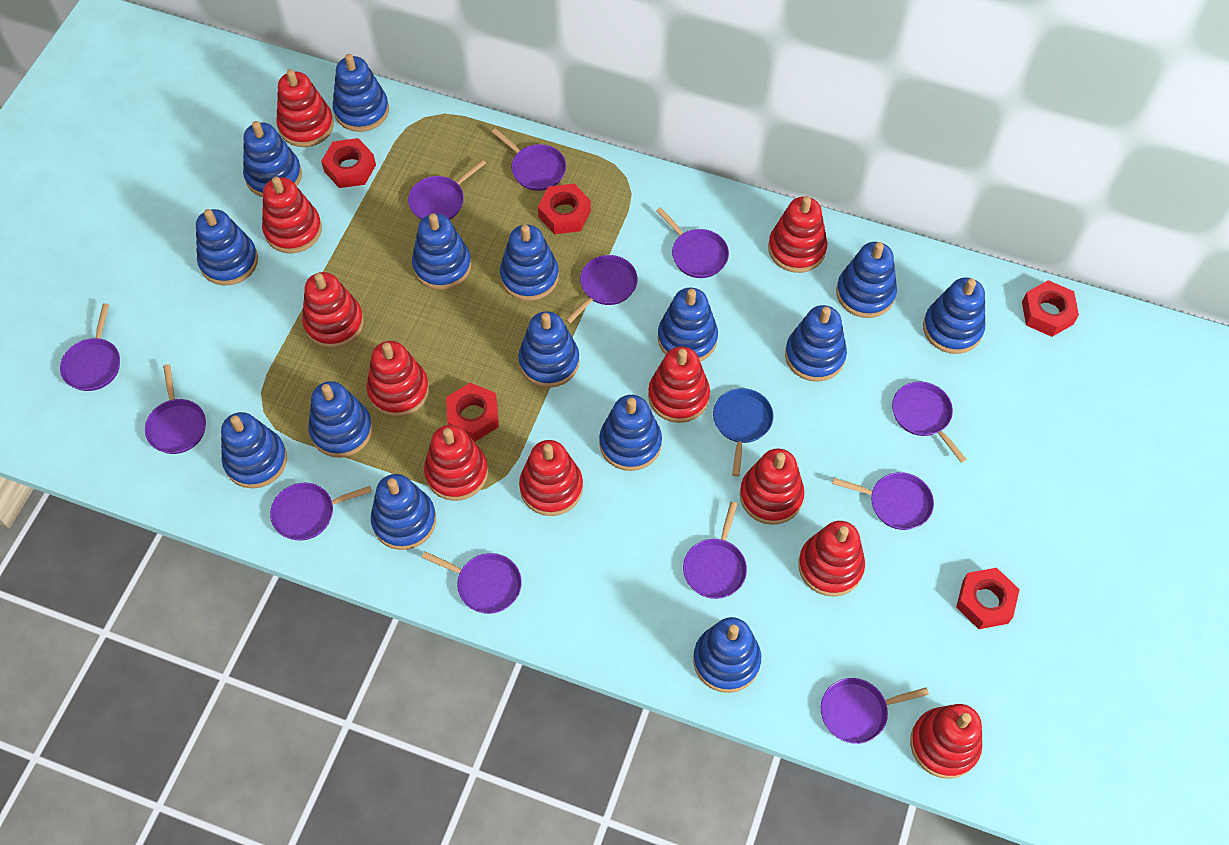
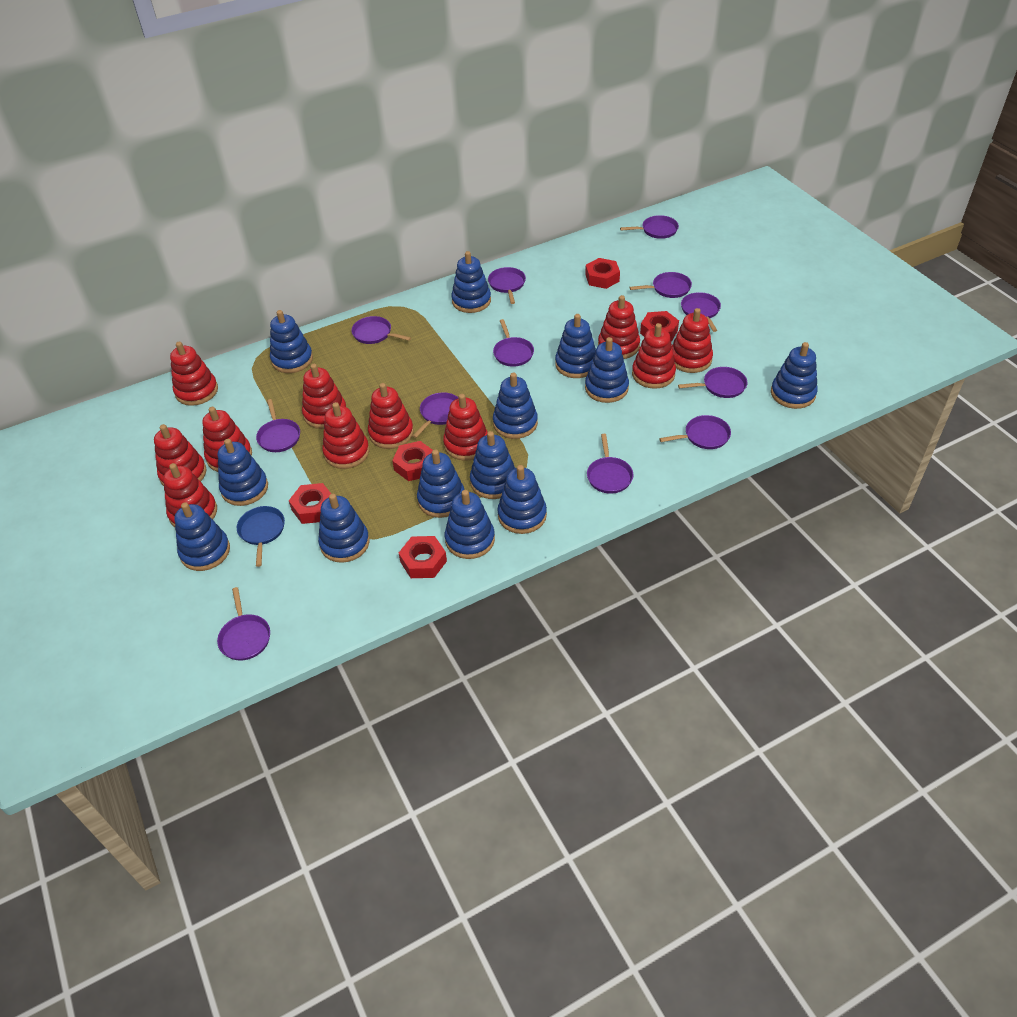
blue stacking toy: 15 -> 13

